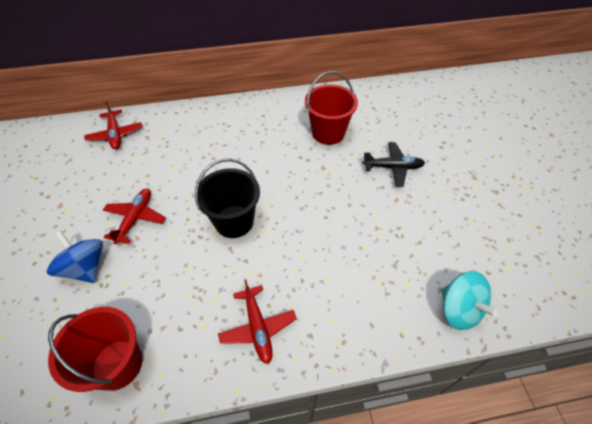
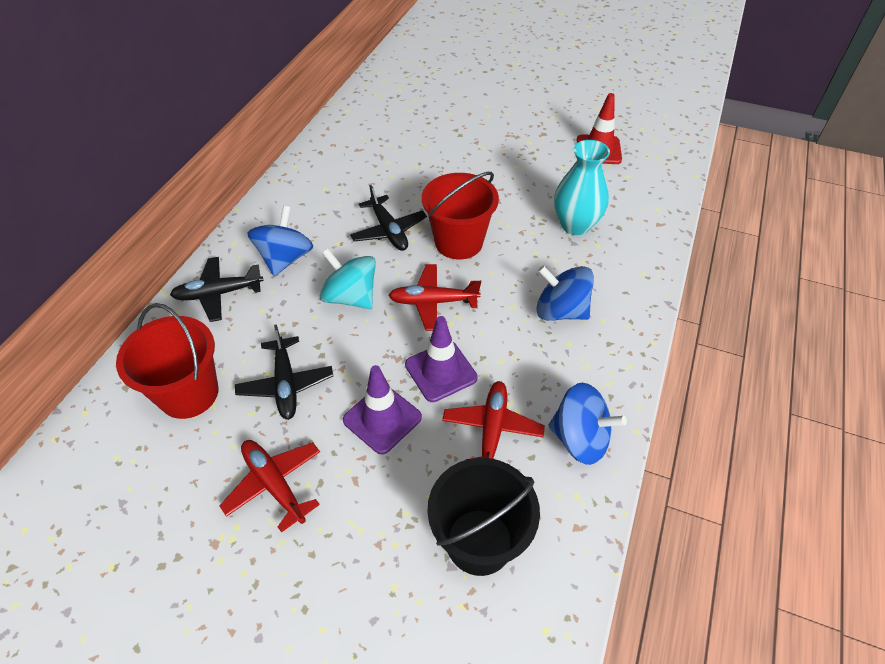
black plane: 1 -> 3
blue spinning top: 1 -> 3
purple traffic cone: 0 -> 2
red traffic cone: 0 -> 1
turquoise vase: 0 -> 1

